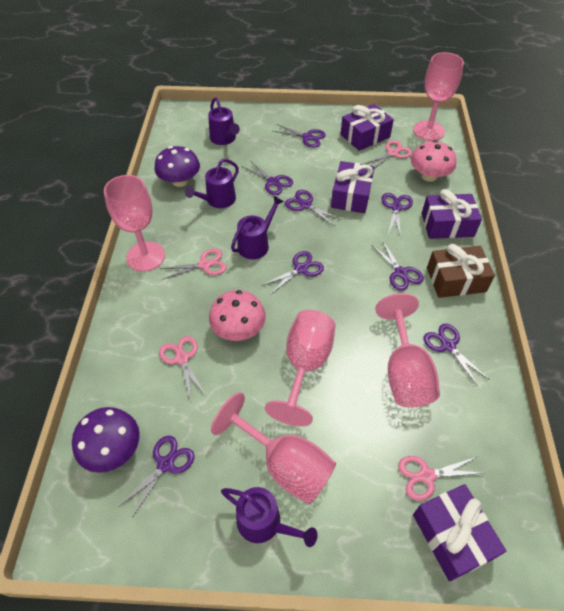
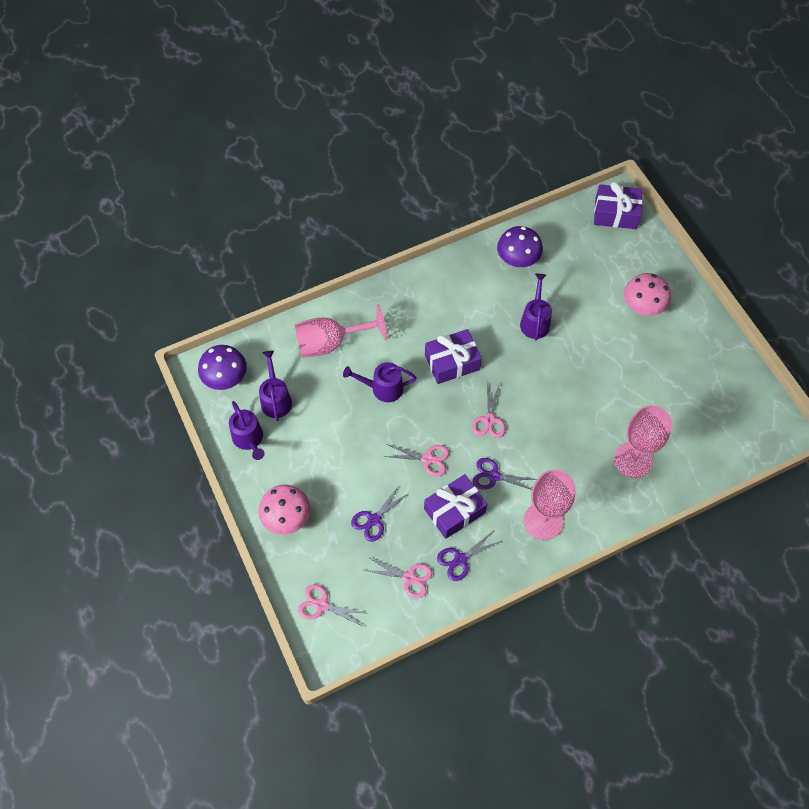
brown gift: 1 -> 0
pink goblet: 5 -> 3
purple gift: 4 -> 3
purple scissors: 8 -> 3

